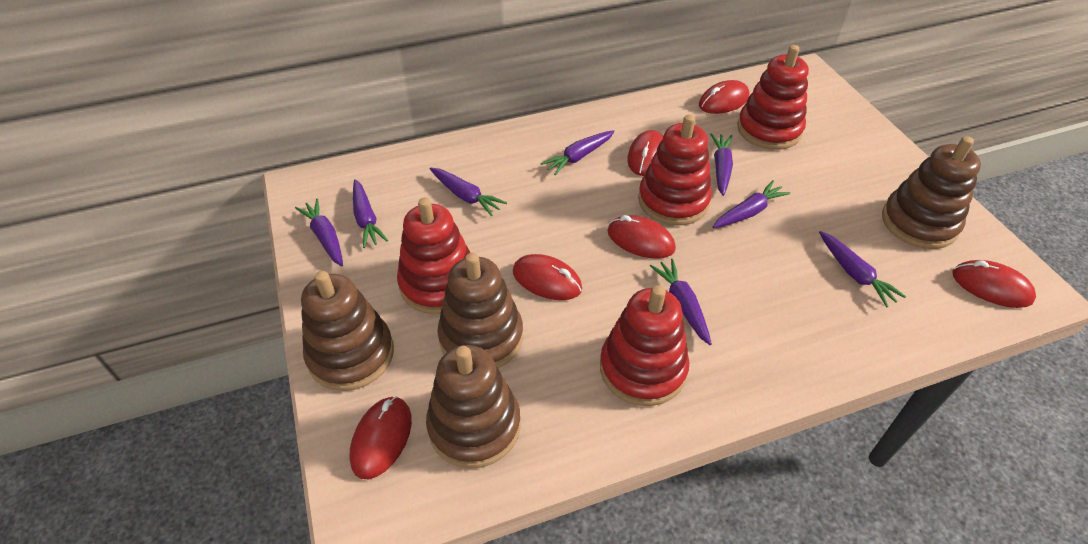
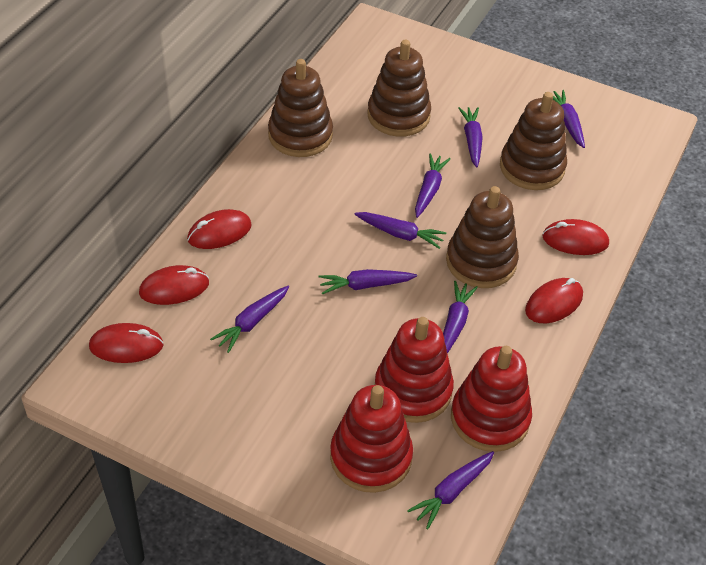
red mouse: 6 -> 5
red stacking toy: 4 -> 3

